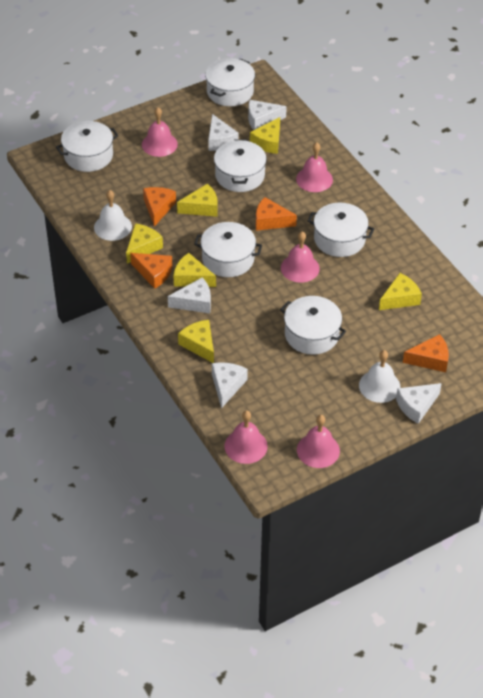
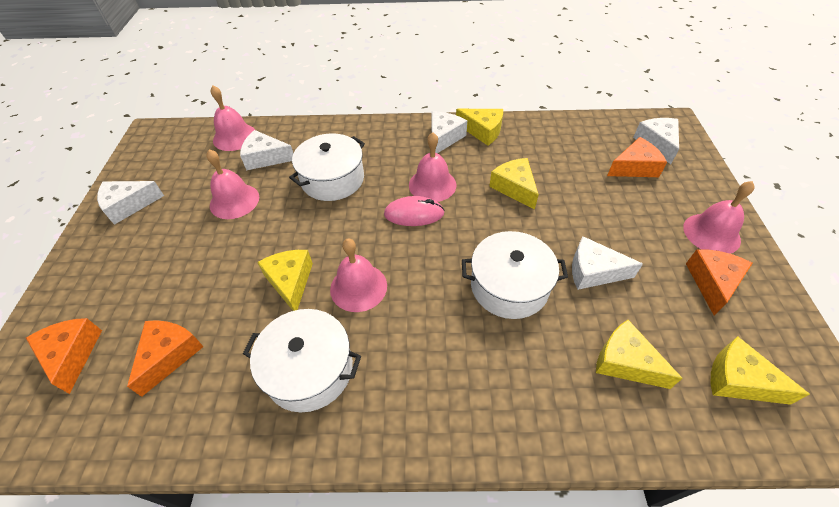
pink mouse: 0 -> 1
white bell: 2 -> 0
white pot: 6 -> 3
yellow cheese: 6 -> 5

